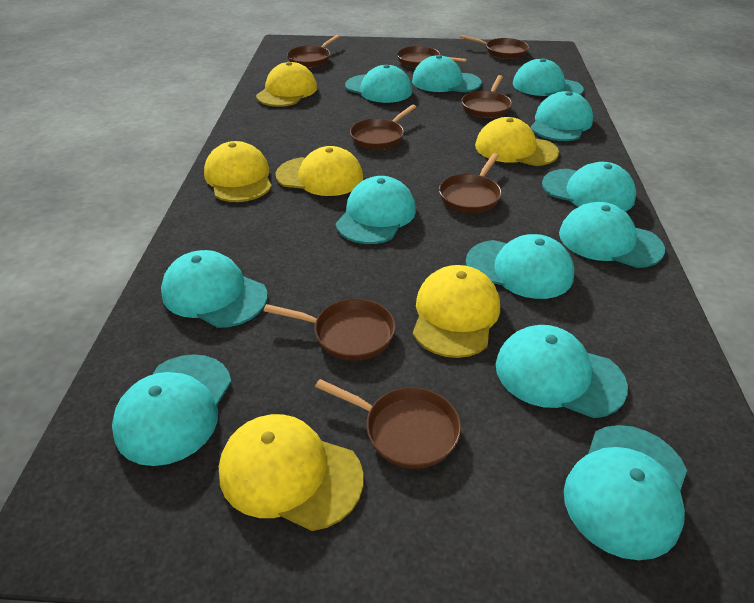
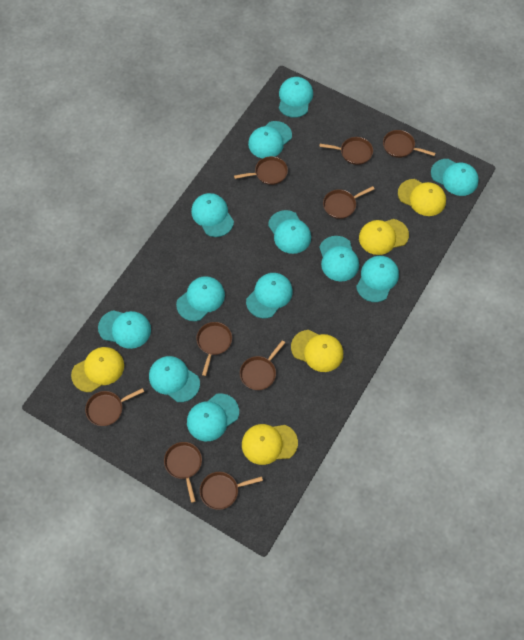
brown pan: 8 -> 9
yellow cap: 6 -> 5

